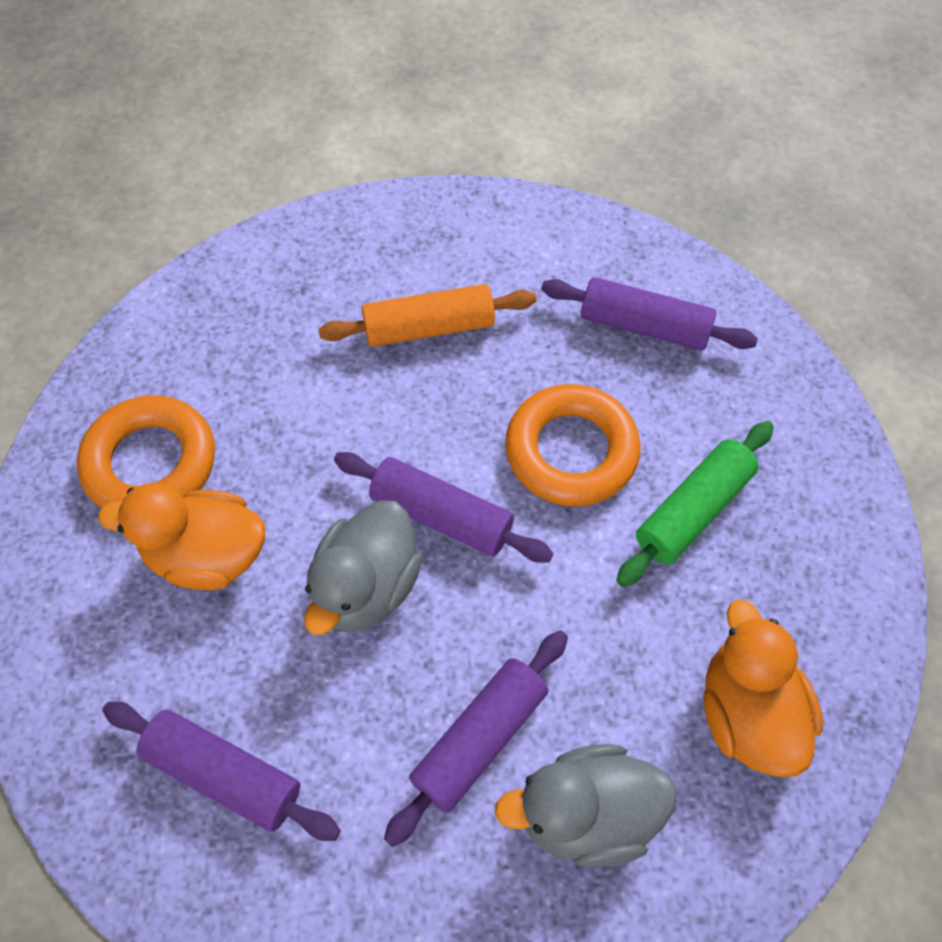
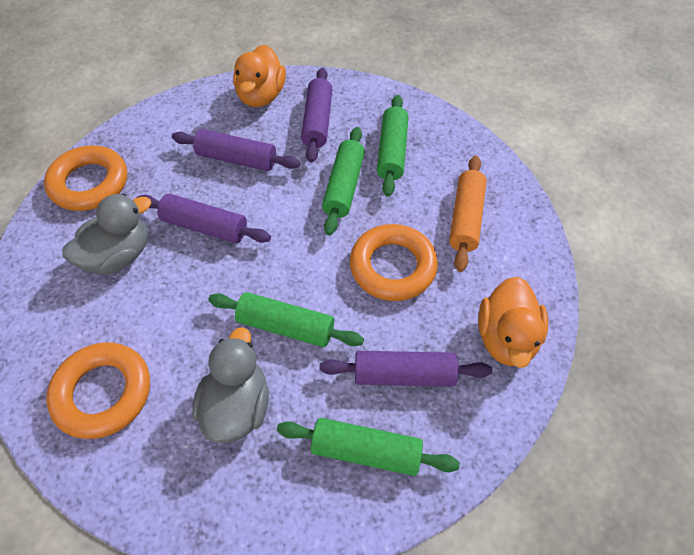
green rolling pin: 1 -> 4
orange ring: 2 -> 3

